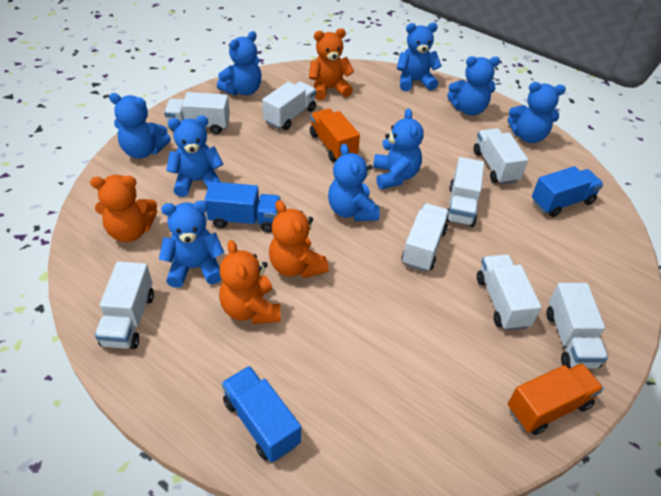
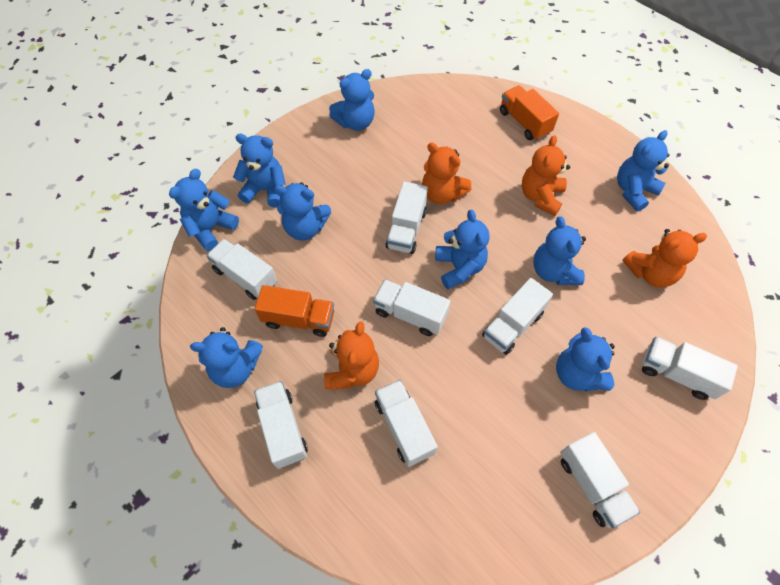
blue truck: 3 -> 0

